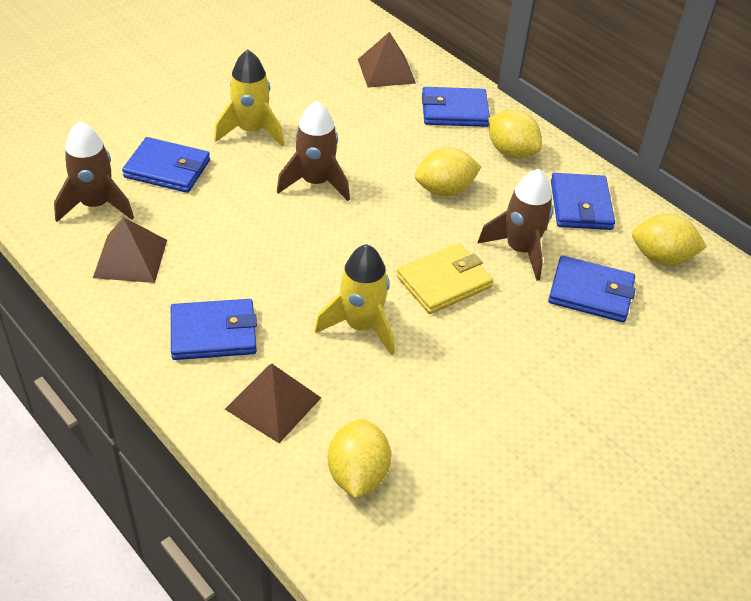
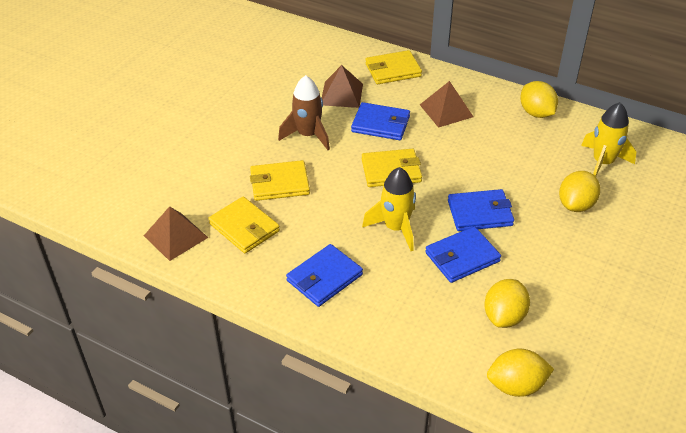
blue wallet: 5 -> 4
brown rocket: 3 -> 1
yellow wallet: 1 -> 4

